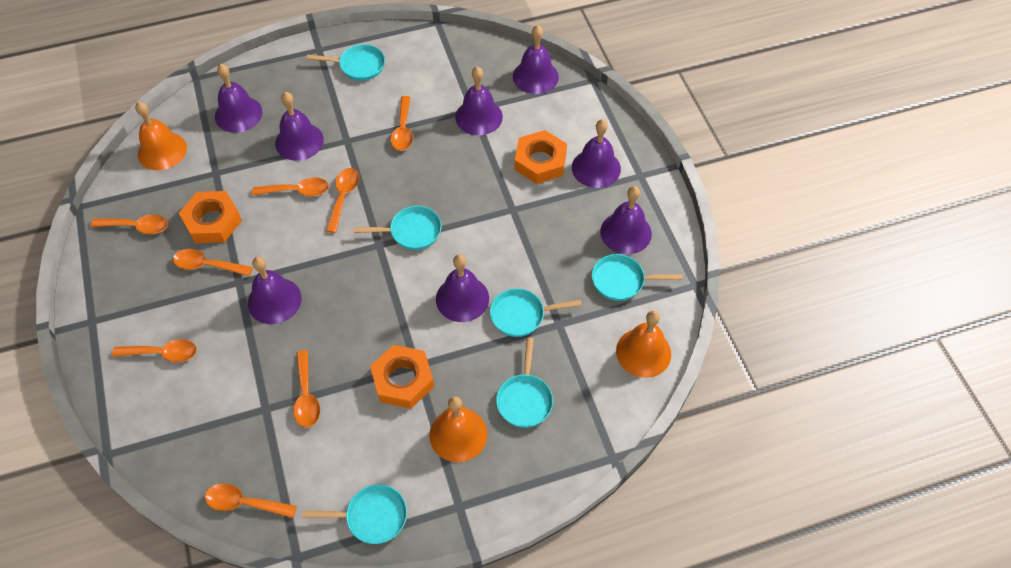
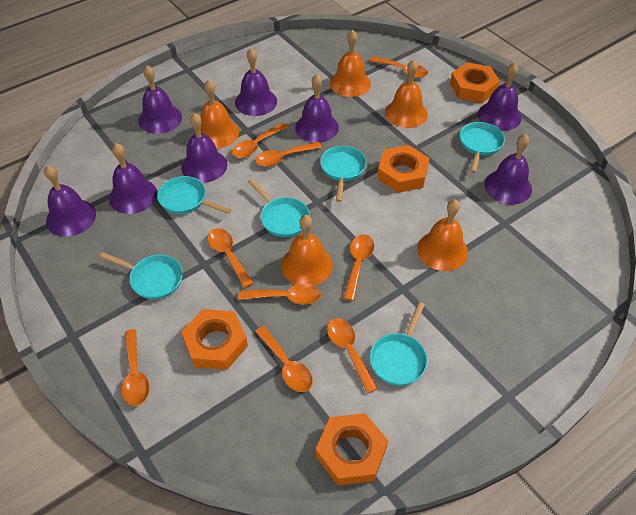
orange bell: 3 -> 5
orange nut: 3 -> 4
orange spoon: 8 -> 9

